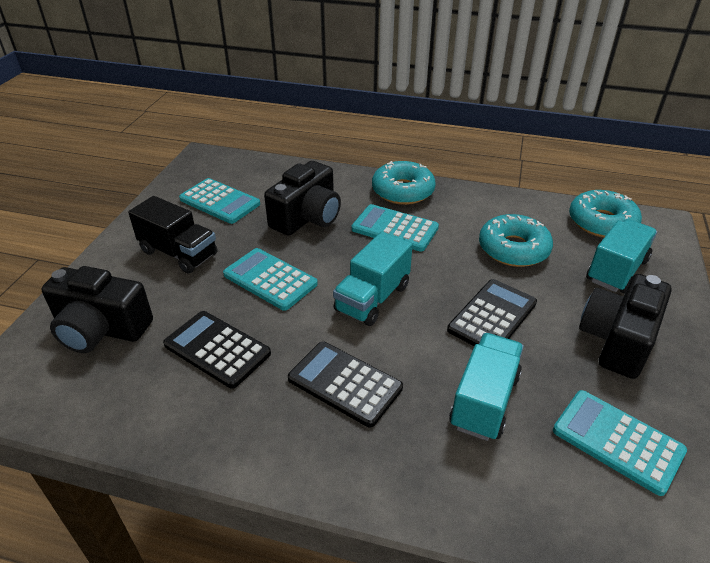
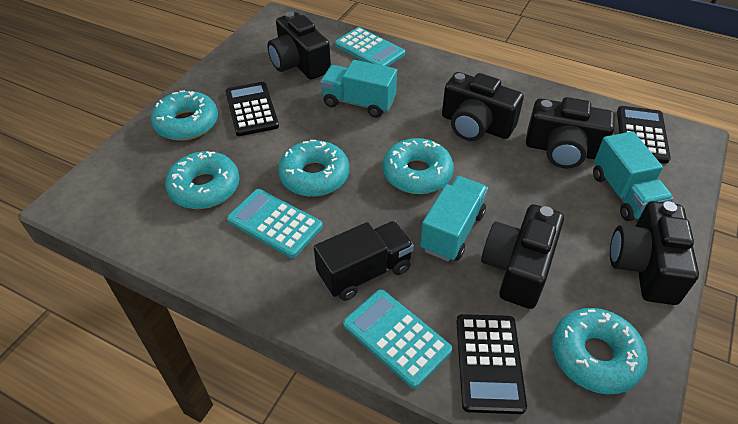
black camera: 3 -> 5
turquoise calculator: 4 -> 3
turquoise donut: 3 -> 5

